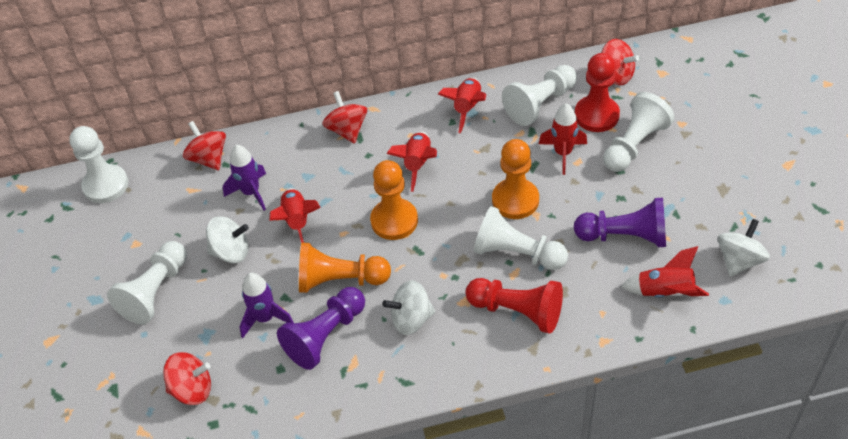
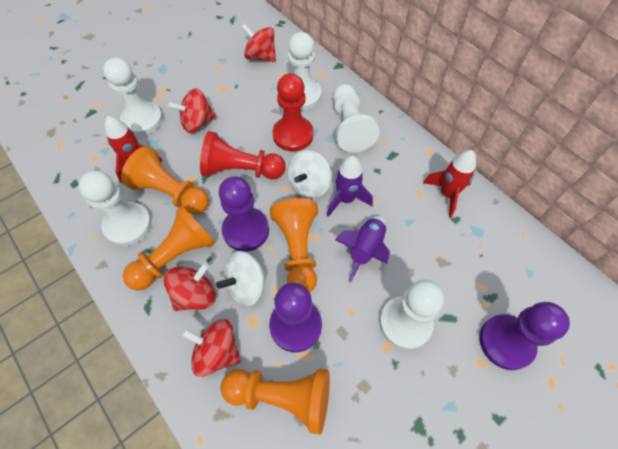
orange pawn: 3 -> 4
purple pawn: 2 -> 3
red rocket: 5 -> 2
white spinning top: 3 -> 2

